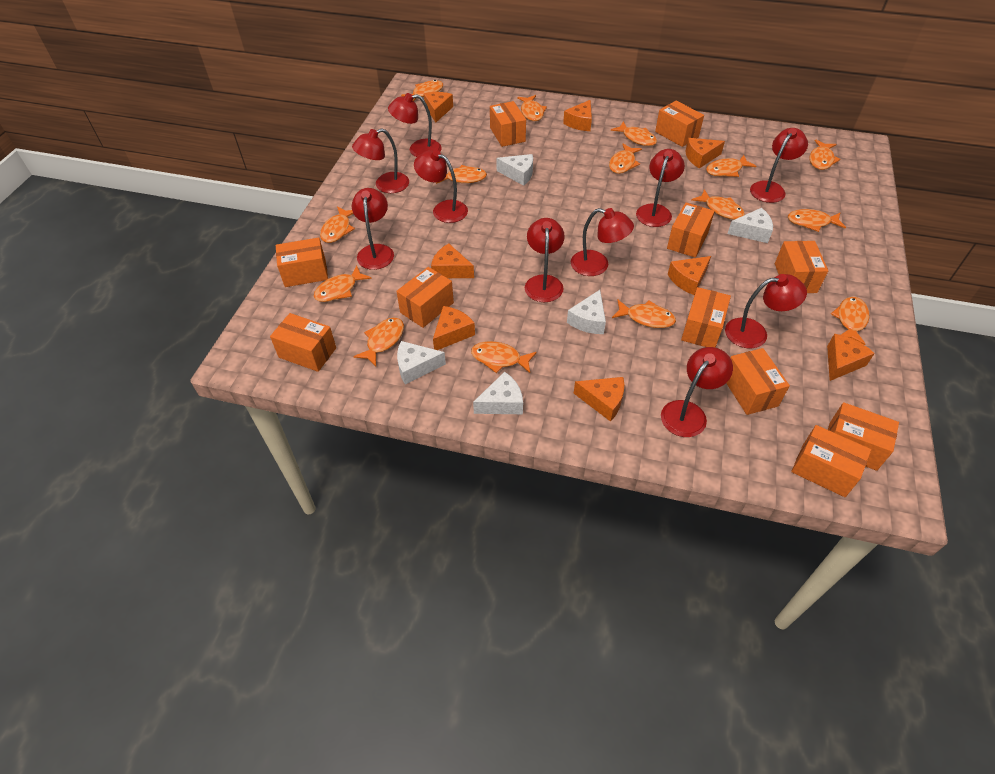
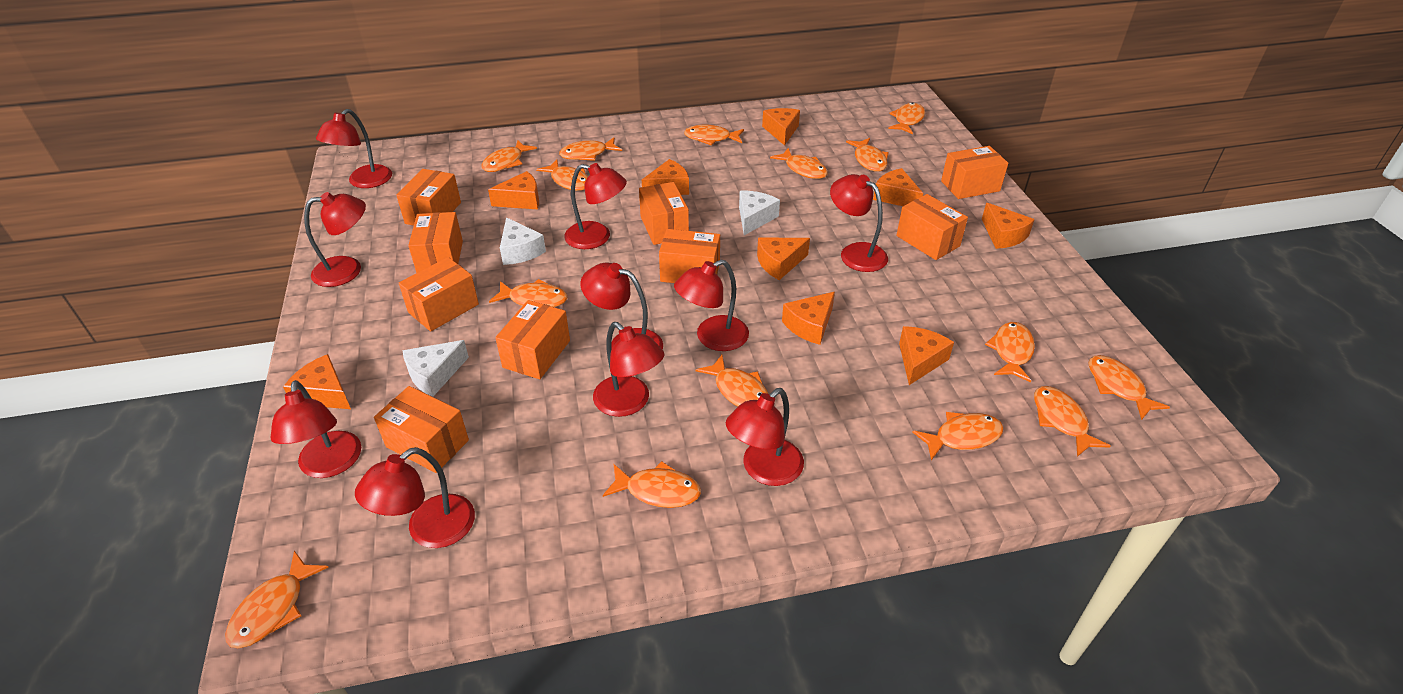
orange box: 11 -> 9
orange cheese: 8 -> 9
white cheese: 5 -> 3

